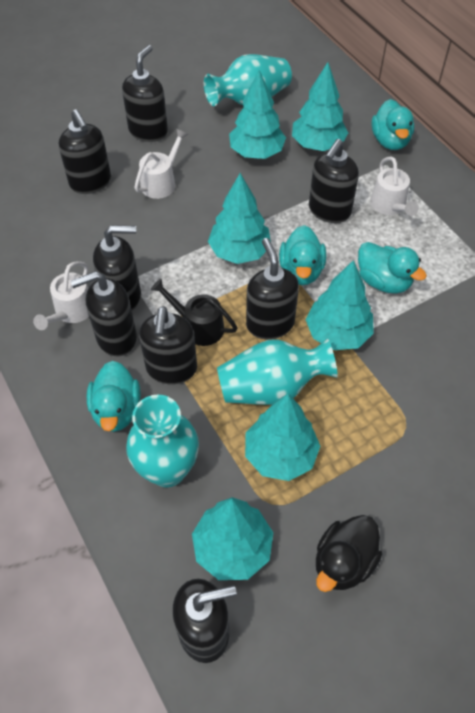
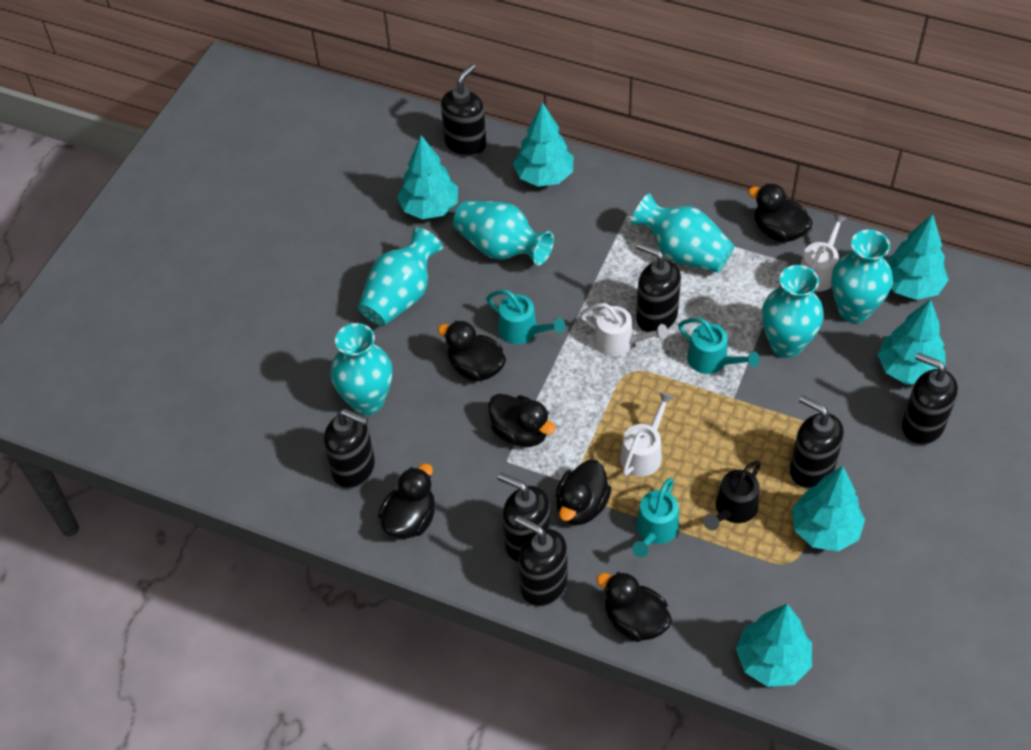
black duck: 1 -> 6
black soap dispenser: 8 -> 7
turquoise duck: 4 -> 0
turquoise vase: 3 -> 6
turquoise watering can: 0 -> 3

